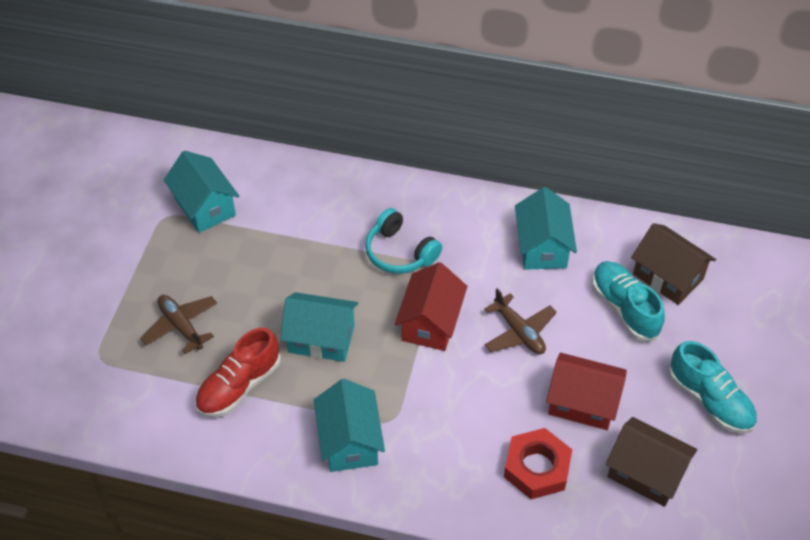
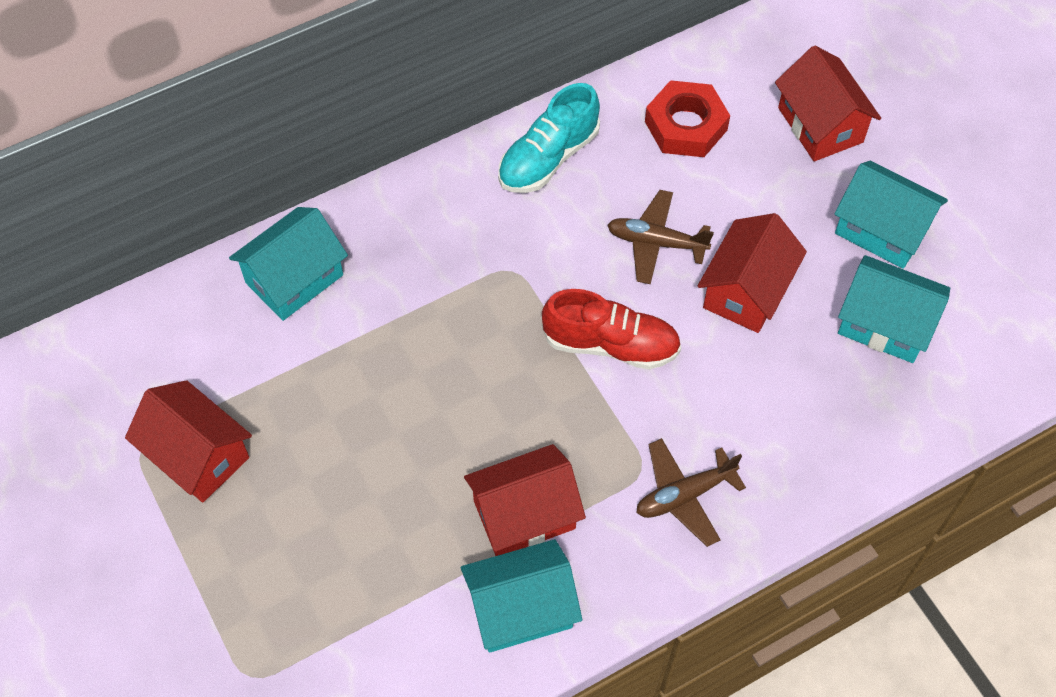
brown house: 2 -> 0
red house: 2 -> 4
turquoise headphones: 1 -> 0
turquoise shoe: 2 -> 1

